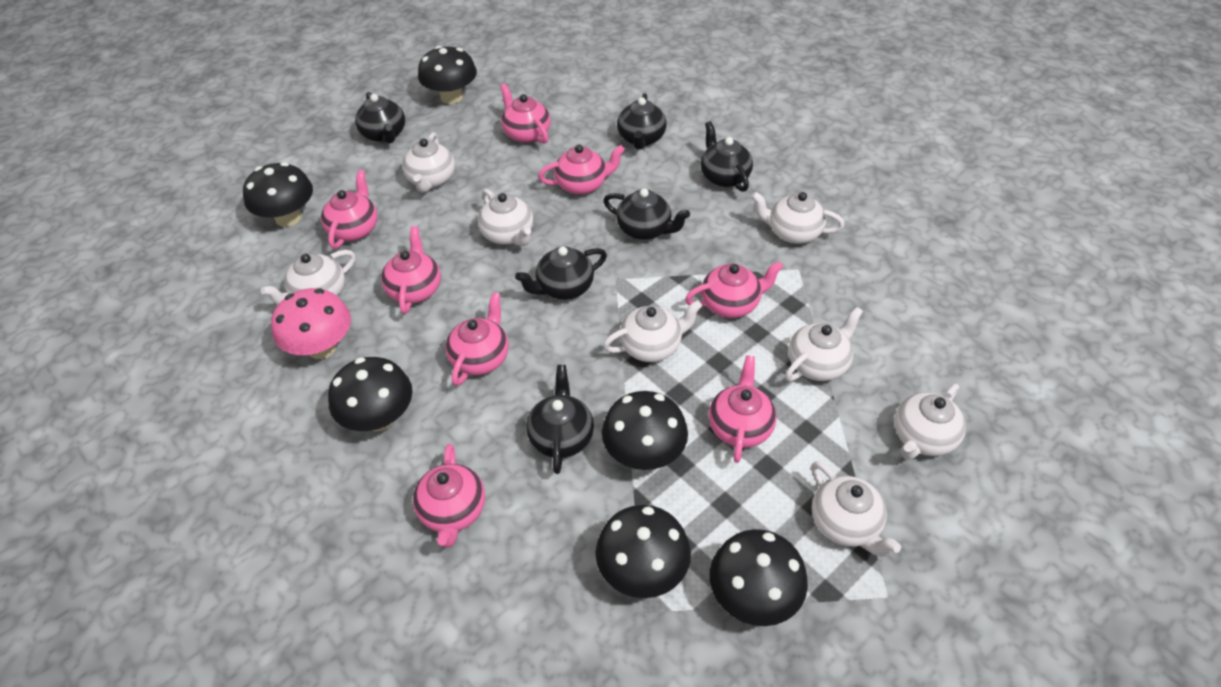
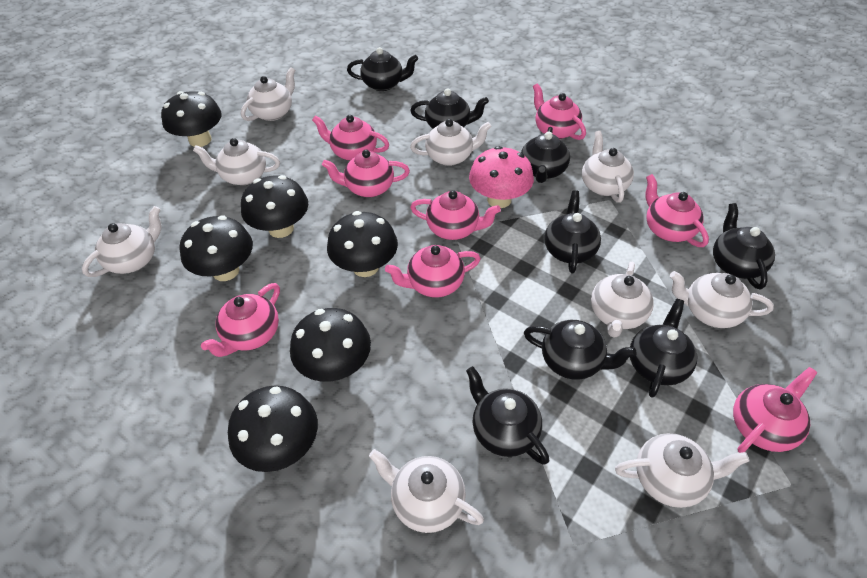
black teapot: 6 -> 8
white teapot: 8 -> 9

